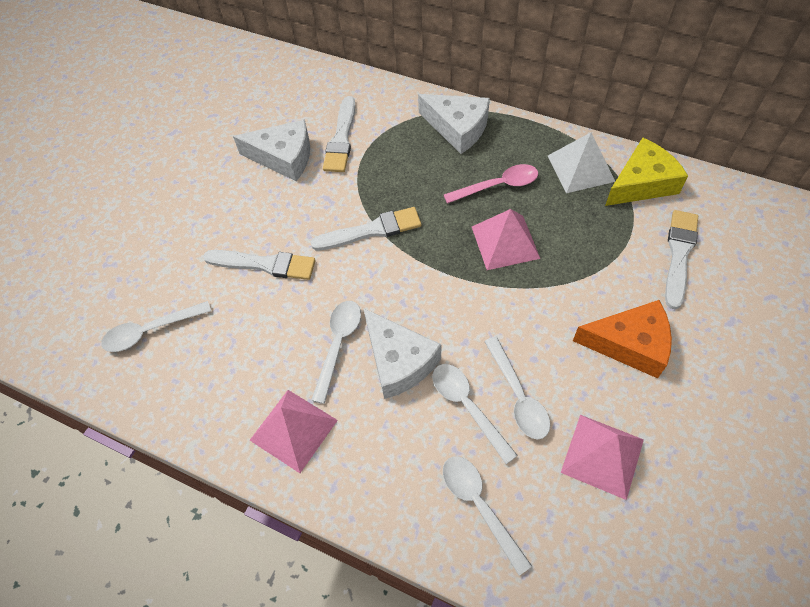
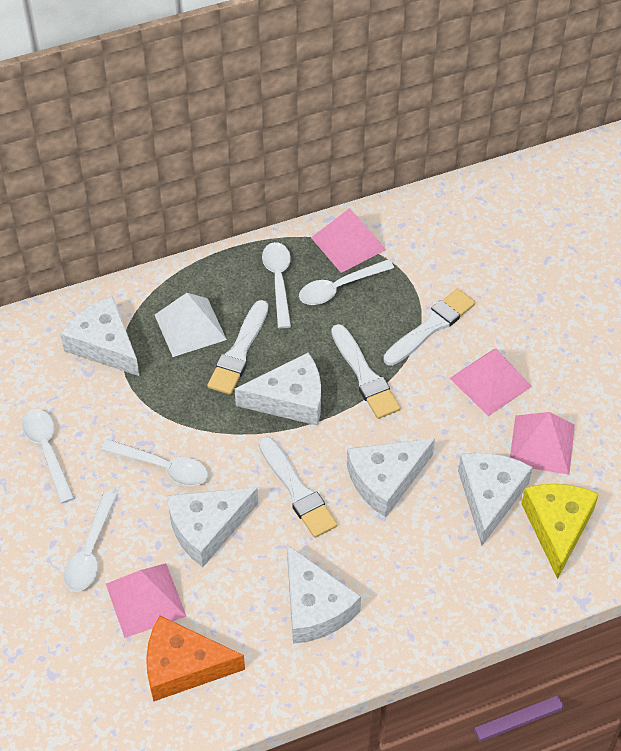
pink pyramid: 3 -> 4
pink spoon: 1 -> 0
white cheese: 3 -> 6

